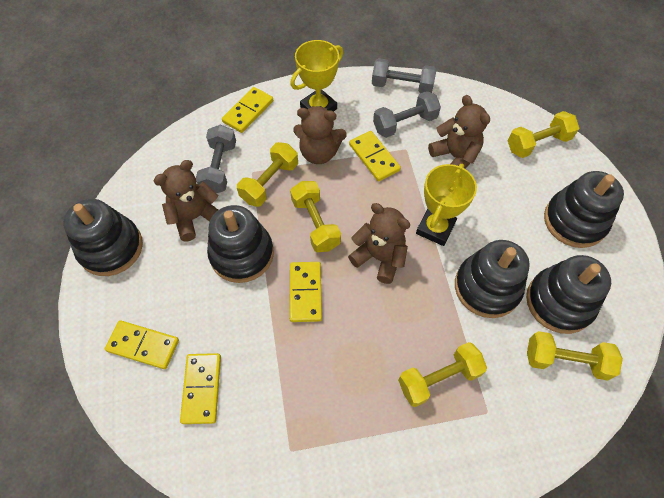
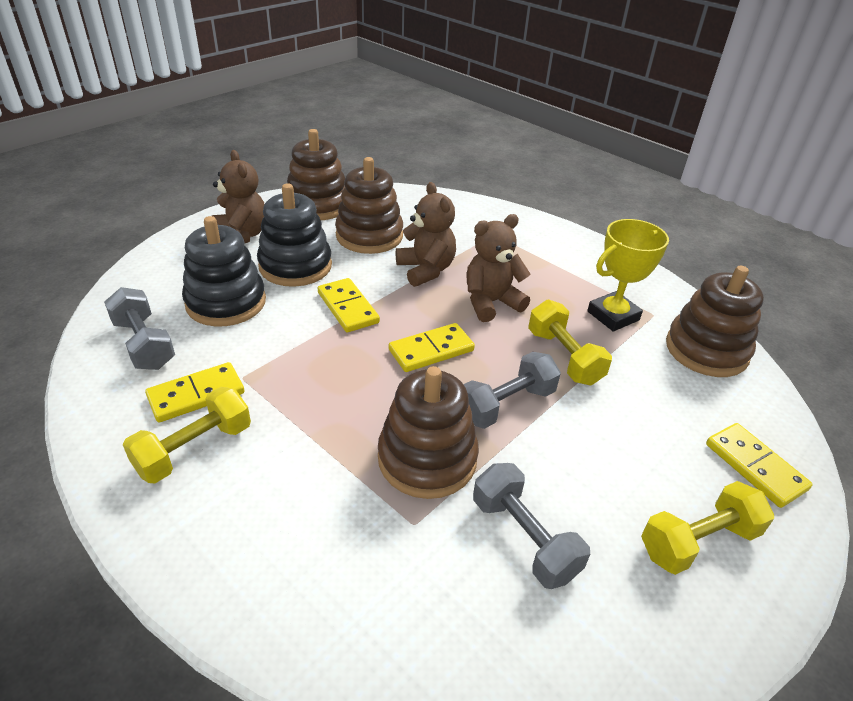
black stacking toy: 5 -> 2
brown stacking toy: 0 -> 4
brown teddy bear: 4 -> 3
yellow domino: 5 -> 4
yellow dumbbell: 5 -> 3
yellow trophy: 2 -> 1

